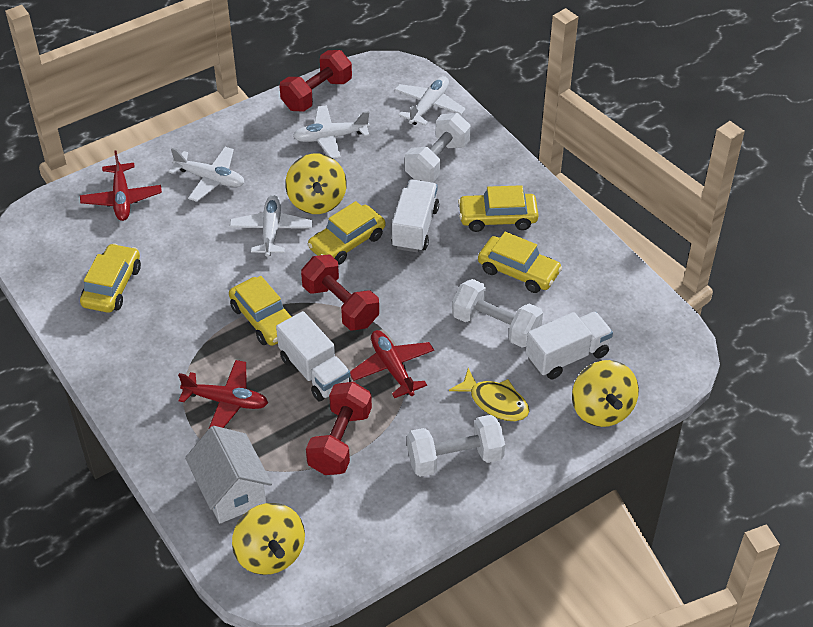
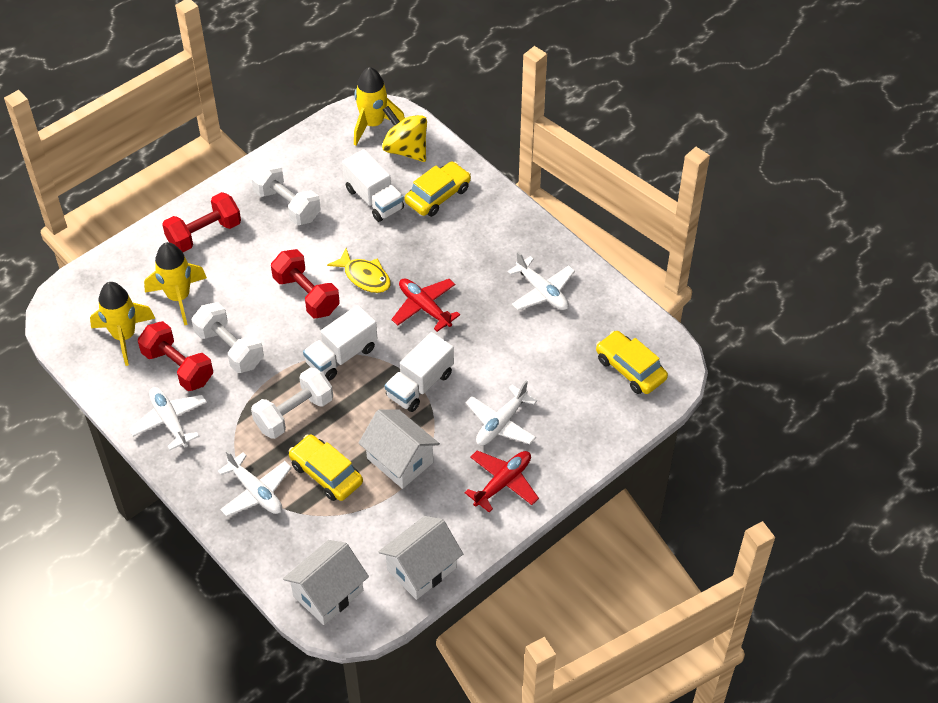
red plane: 3 -> 2
white house: 1 -> 3
yellow car: 5 -> 3
yellow rocket: 0 -> 3
yellow spinning top: 3 -> 1

